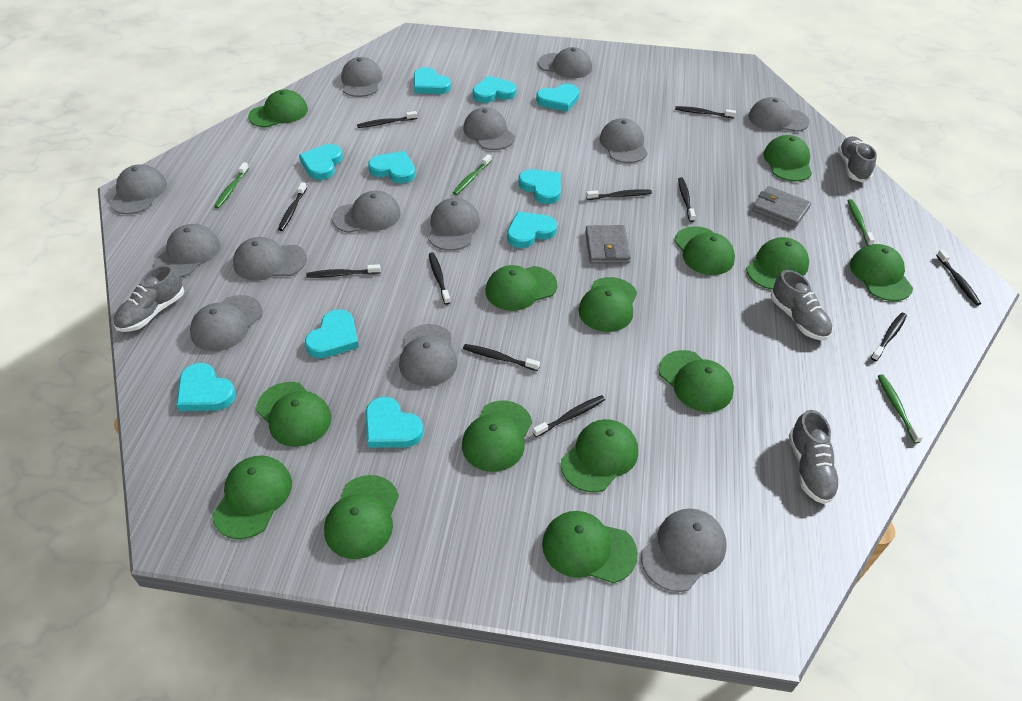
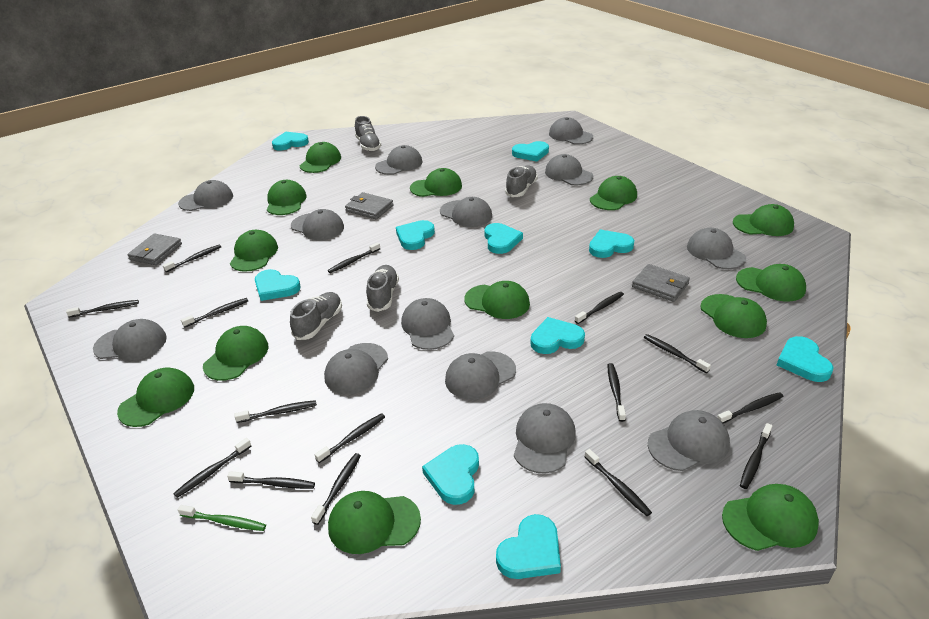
black toothbrush: 11 -> 15
green cap: 14 -> 13
green toothbrush: 4 -> 1
grey wallet: 2 -> 3

